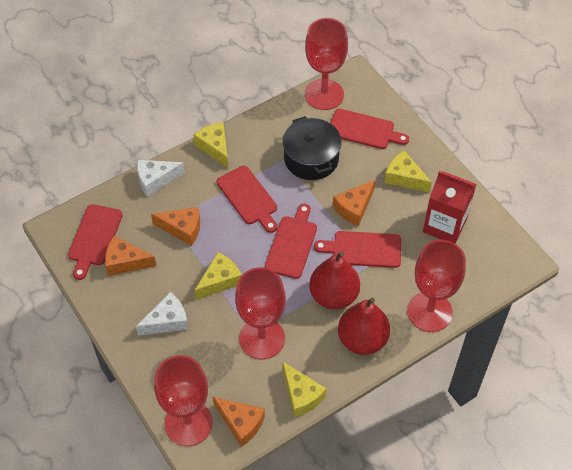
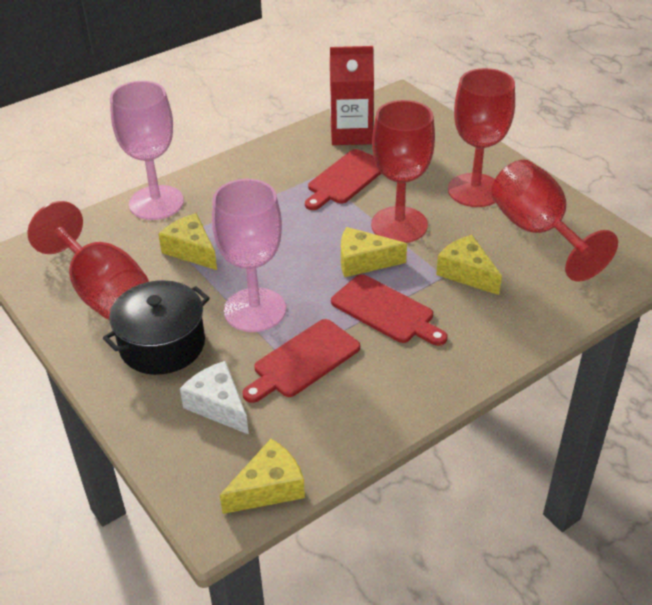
orange cheese: 4 -> 0
pink goblet: 0 -> 2
red cutting board: 5 -> 3
red pear: 2 -> 0
white cheese: 2 -> 1

